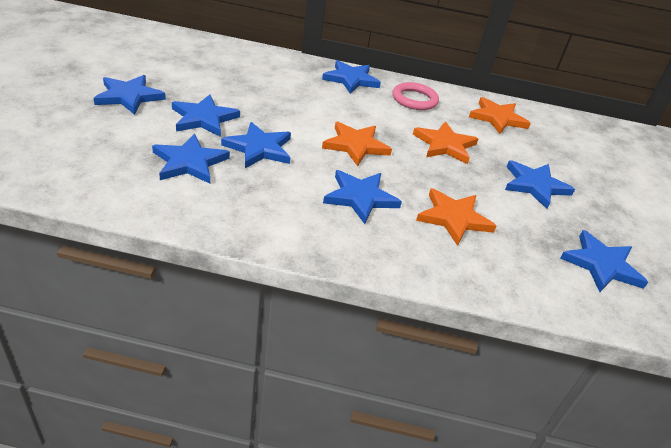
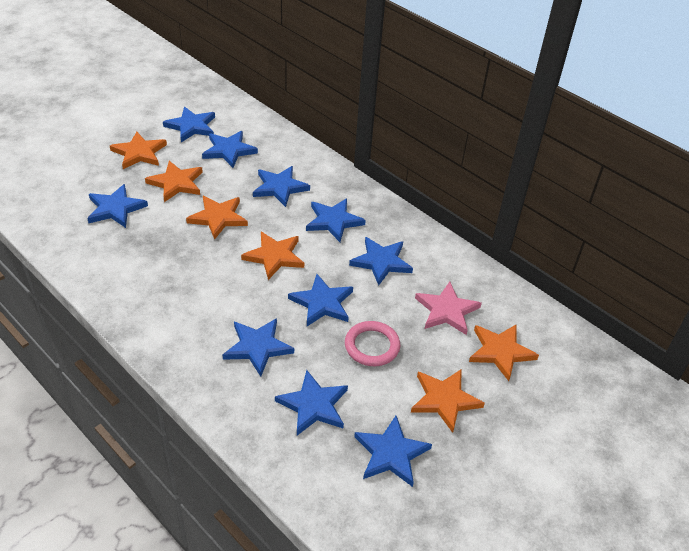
blue star: 8 -> 10
orange star: 4 -> 6
pink star: 0 -> 1

